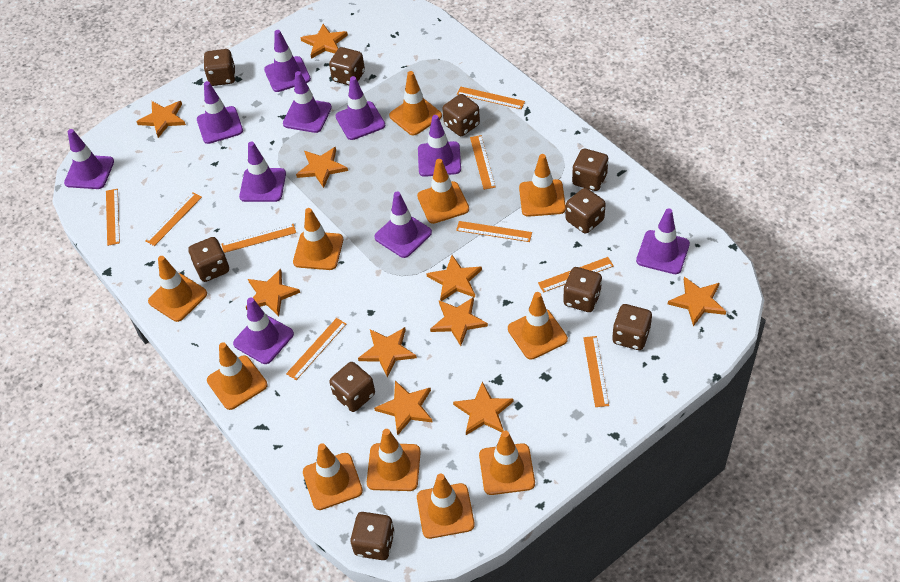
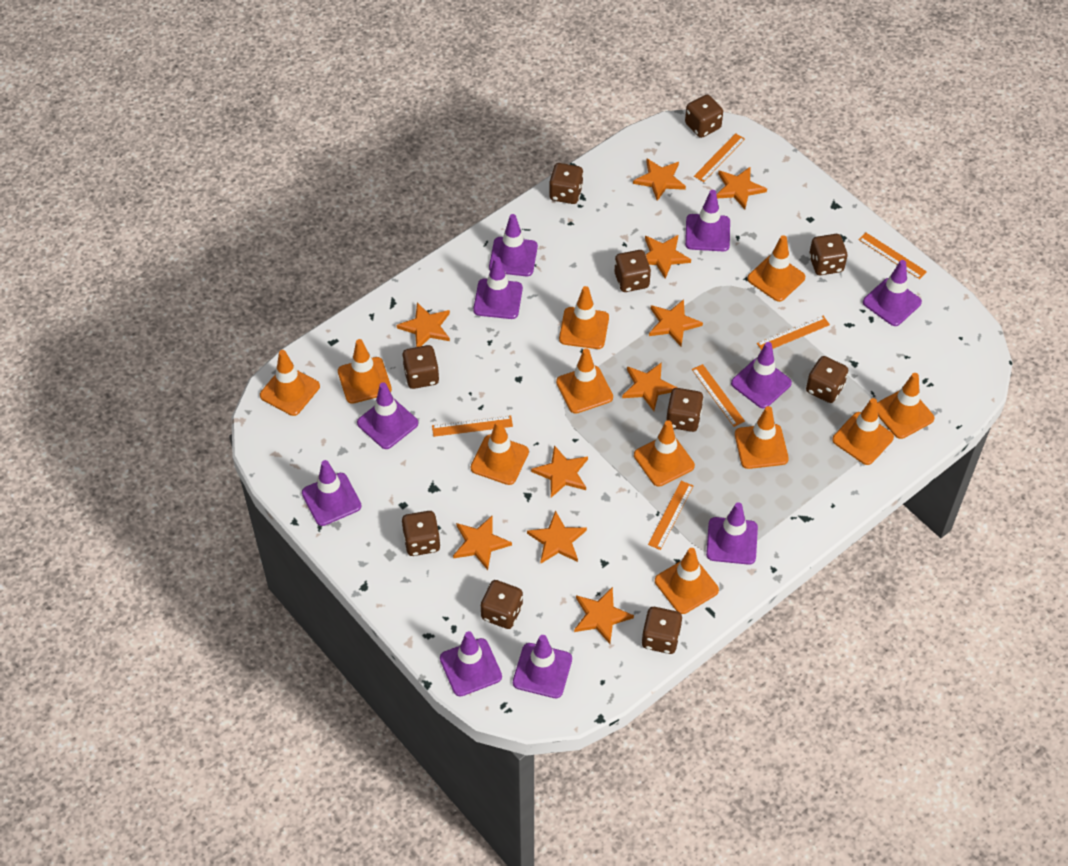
orange ruler: 9 -> 6

